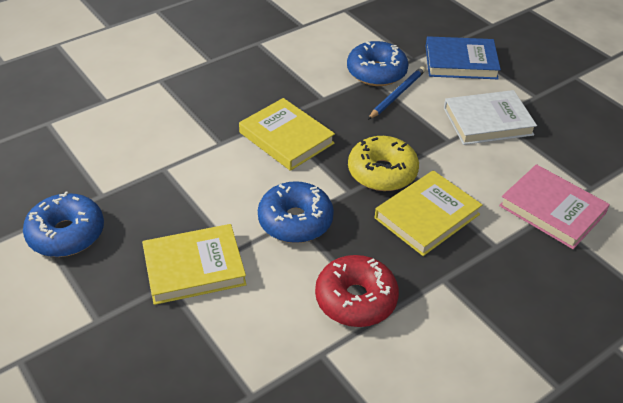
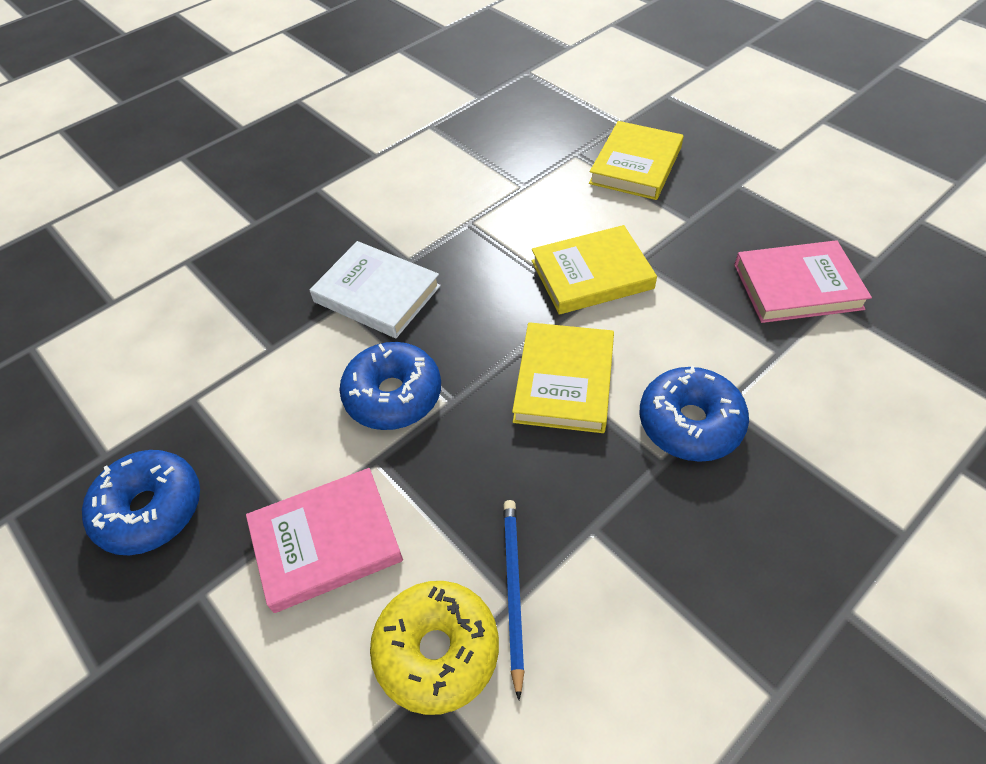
blue book: 1 -> 0
pink book: 1 -> 2
red donut: 1 -> 0

